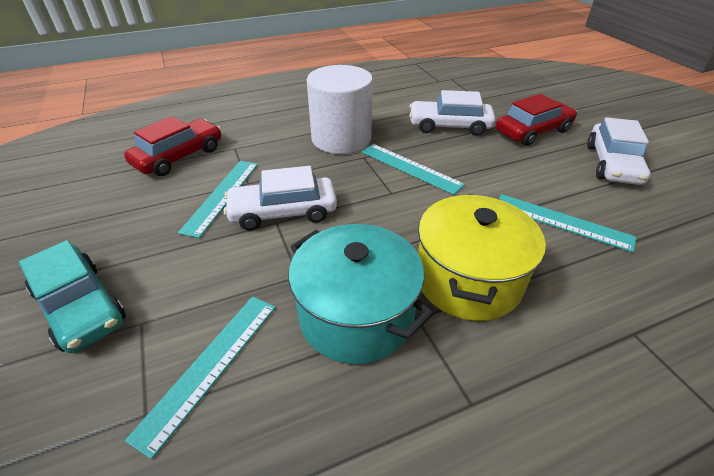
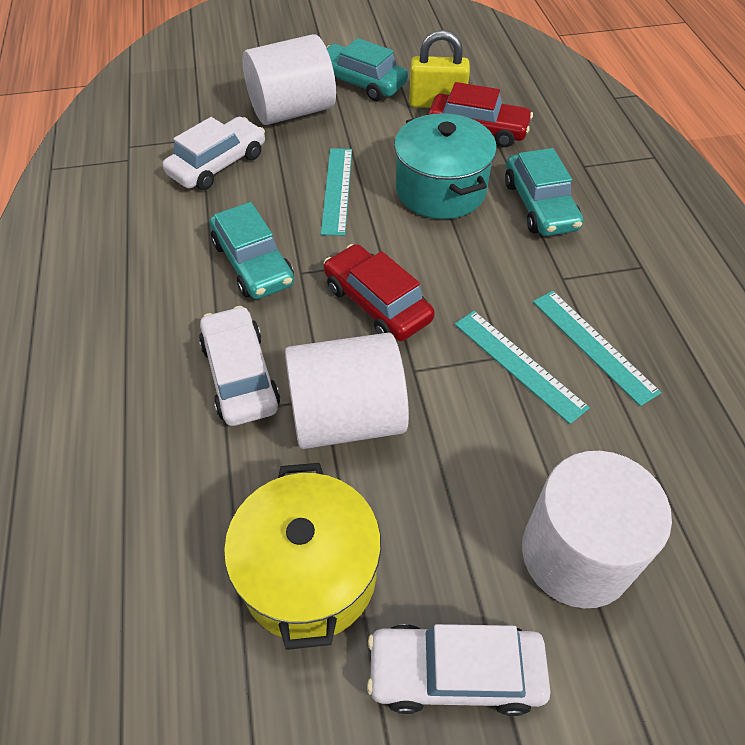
turquoise car: 1 -> 3
turquoise ruler: 4 -> 3
white cylinder: 1 -> 3
yellow padlock: 0 -> 1

